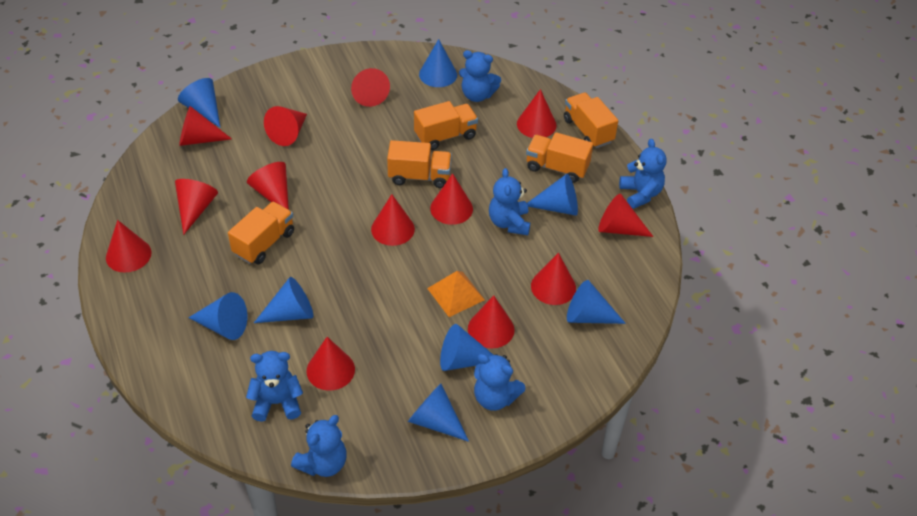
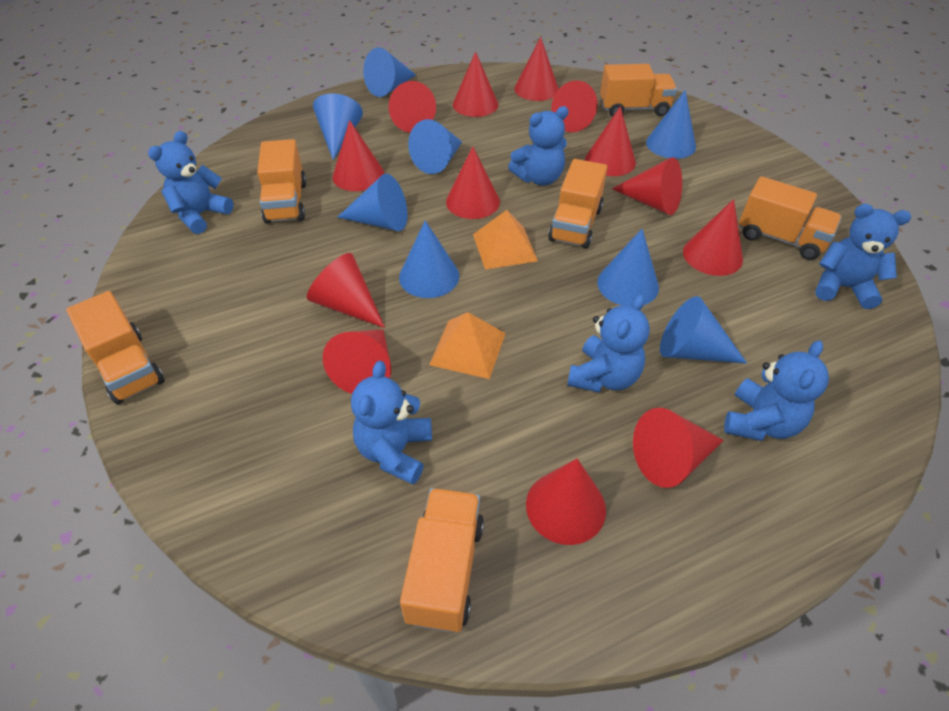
orange pyramid: 1 -> 2
orange truck: 5 -> 6

